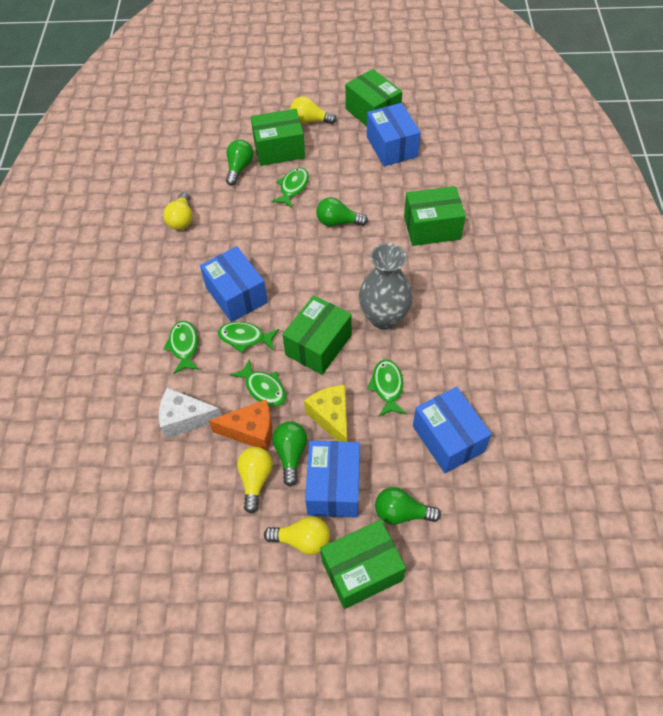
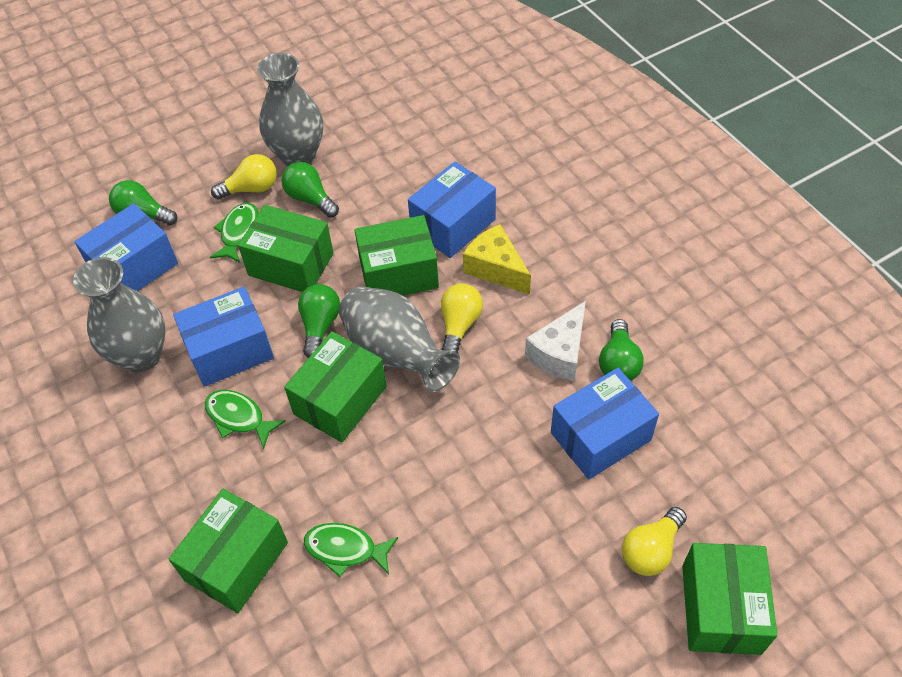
green fish: 5 -> 3
grey vase: 1 -> 3
orange cheese: 1 -> 0
yellow light bulb: 4 -> 3

